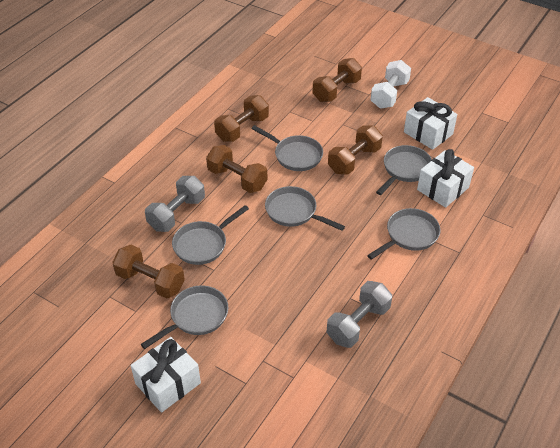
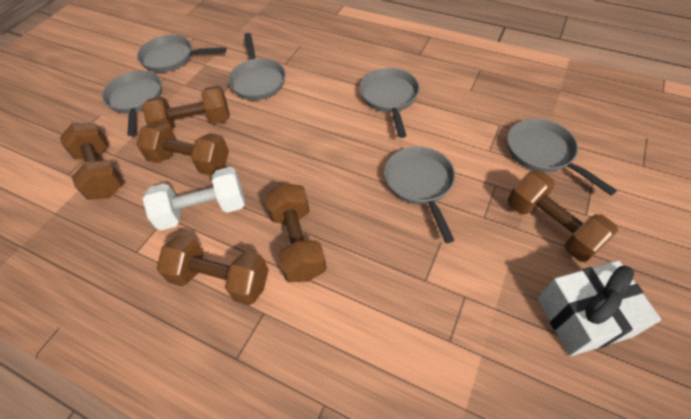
brown dumbbell: 5 -> 6
grey dumbbell: 2 -> 0
white gift: 3 -> 1

